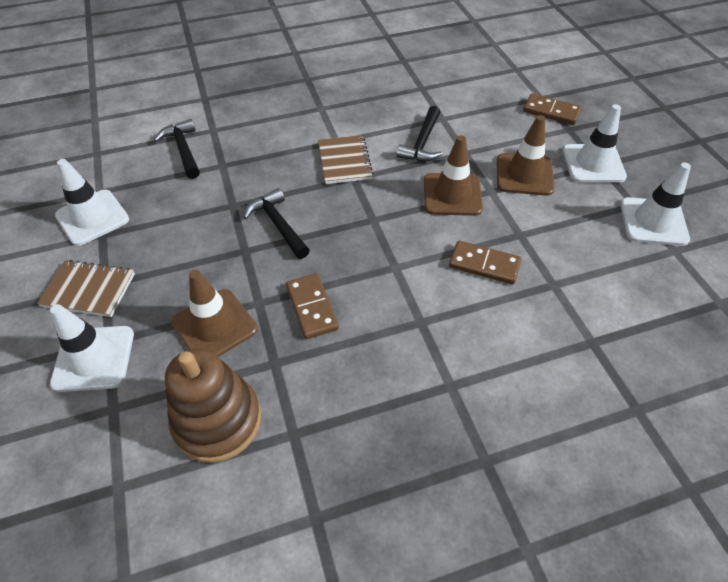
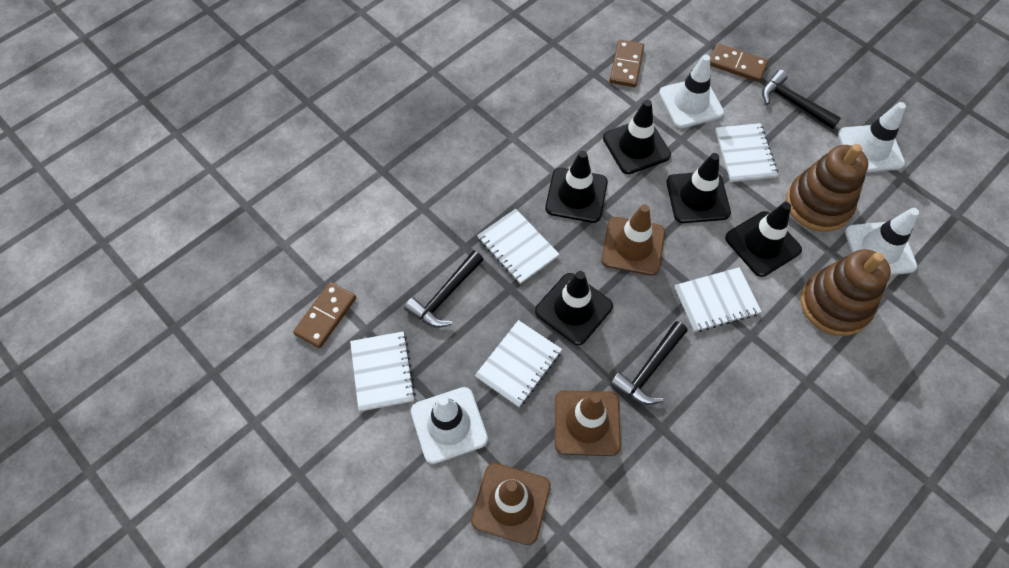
black traffic cone: 0 -> 5
brown notebook: 2 -> 0
brown stacking toy: 1 -> 2
white notebook: 0 -> 5

